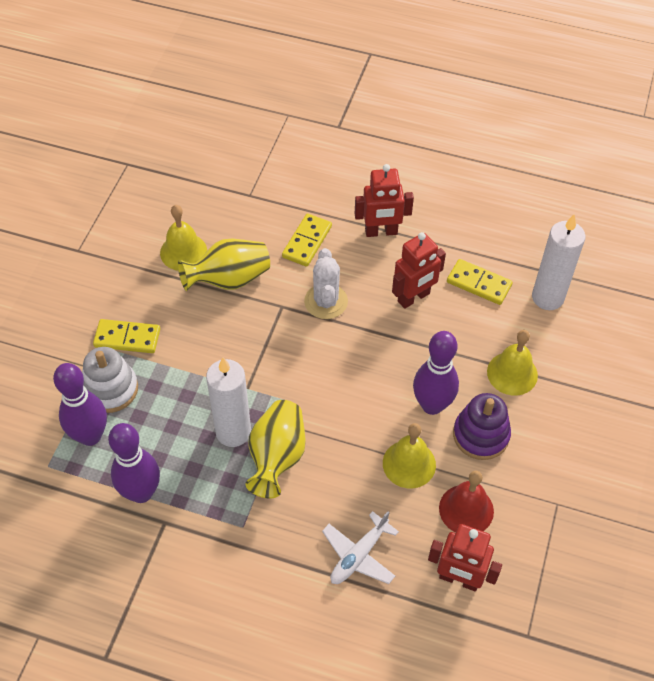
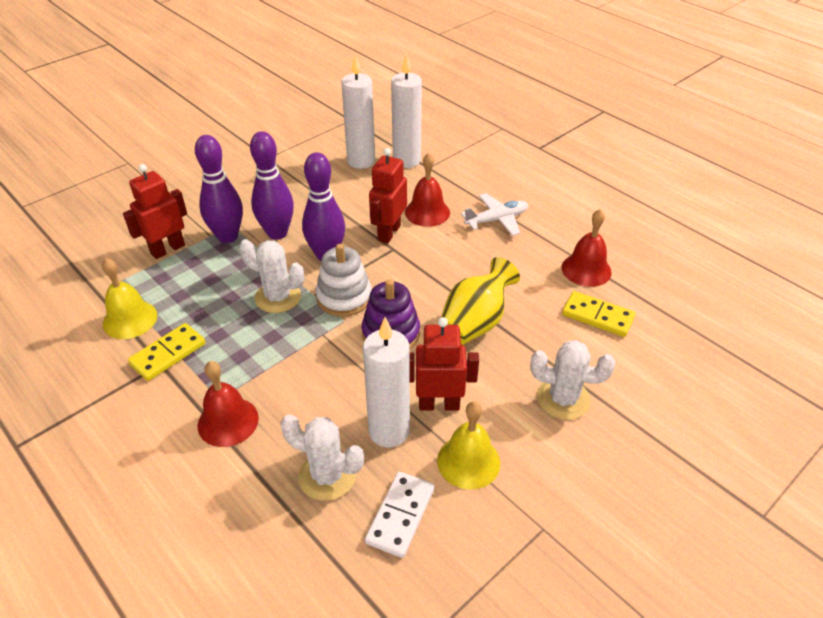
red bell: 1 -> 3
white cactus: 1 -> 3
white candle: 2 -> 3
white domino: 0 -> 1
yellow bell: 3 -> 2
yellow domino: 3 -> 2
yellow vase: 2 -> 1

